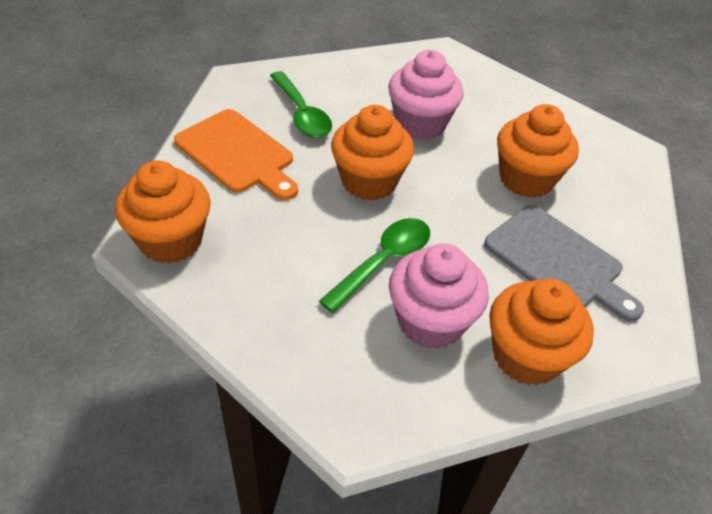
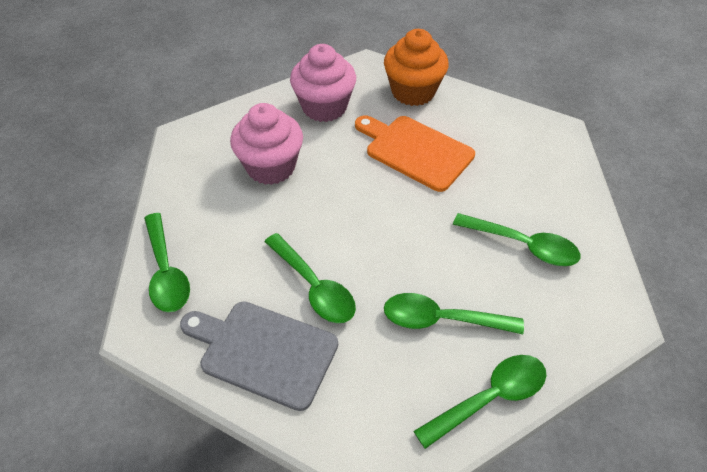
green spoon: 2 -> 5
orange cupcake: 4 -> 1

